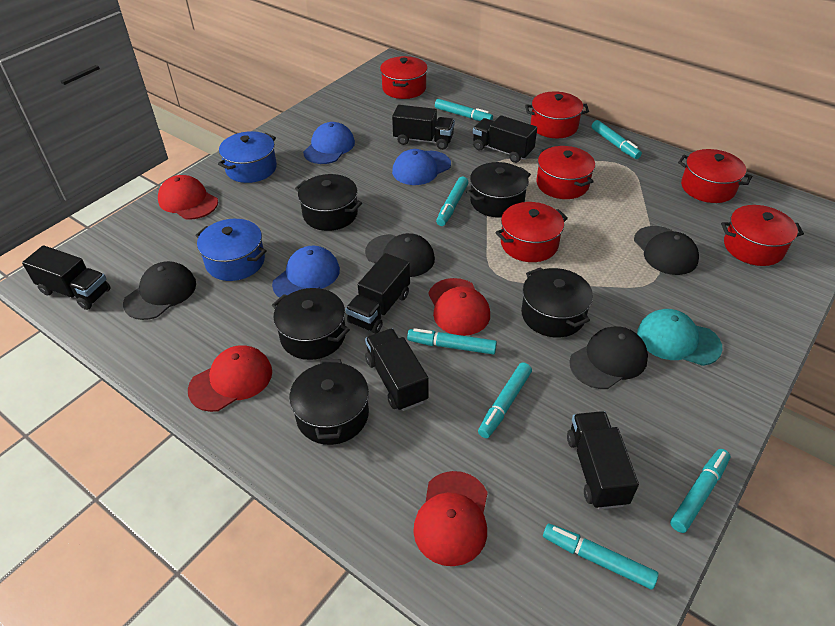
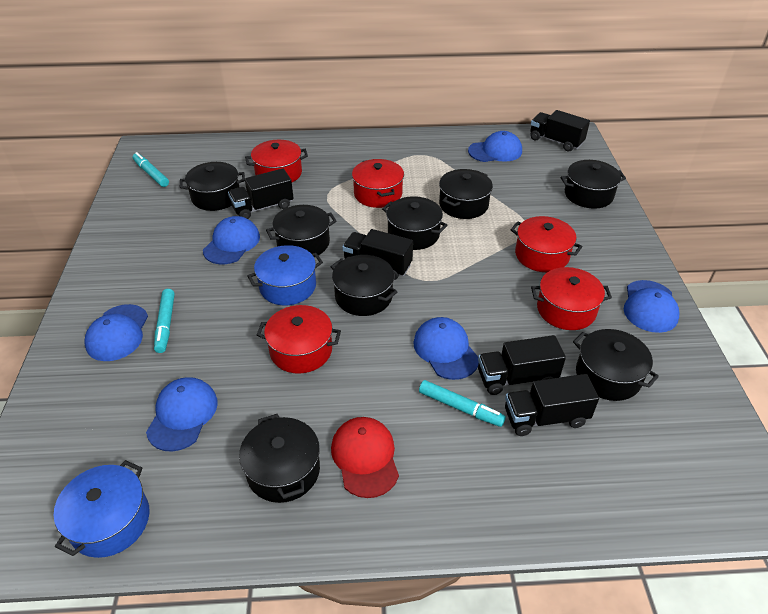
black cap: 4 -> 0
black pot: 5 -> 8
black truck: 6 -> 5
blue cap: 3 -> 6
red cap: 4 -> 1
red pot: 6 -> 5
turquoise cap: 1 -> 0
turquoise marker: 7 -> 3

